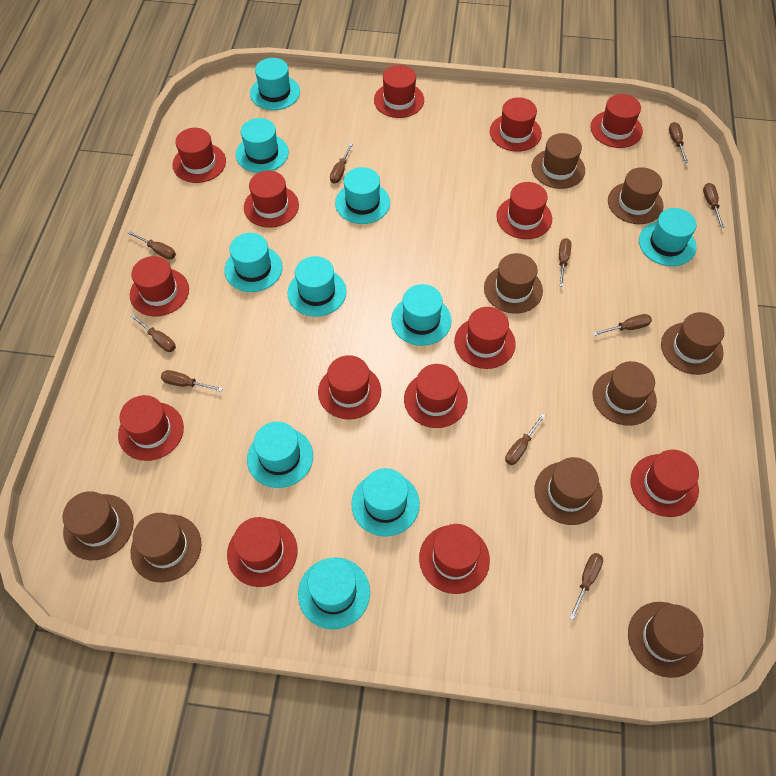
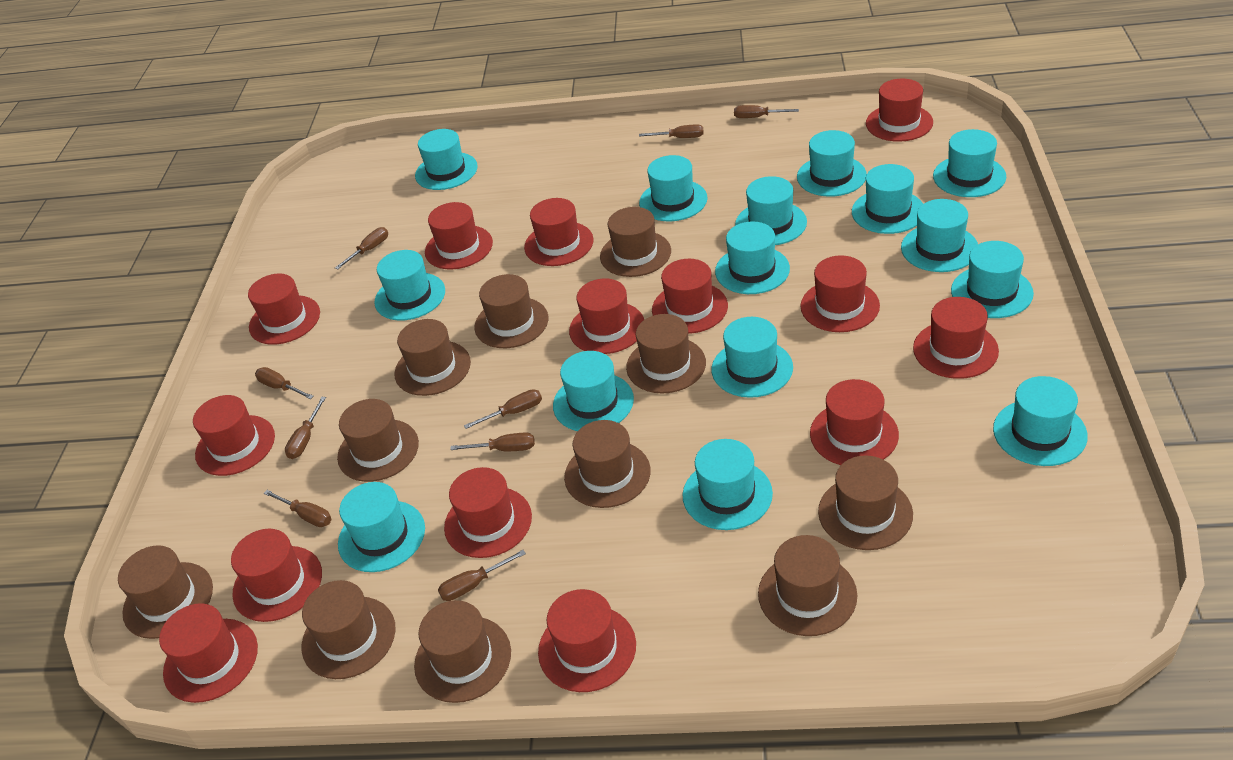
brown hat: 9 -> 11
brown screwdriver: 10 -> 9
turquoise hat: 10 -> 15

